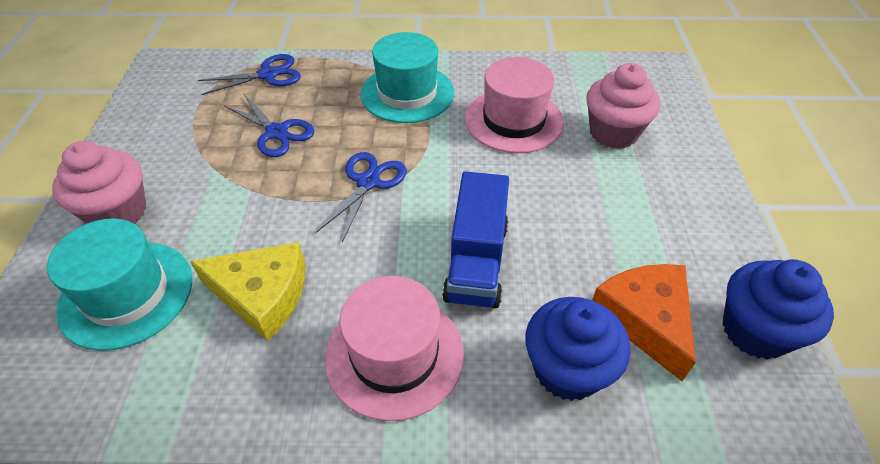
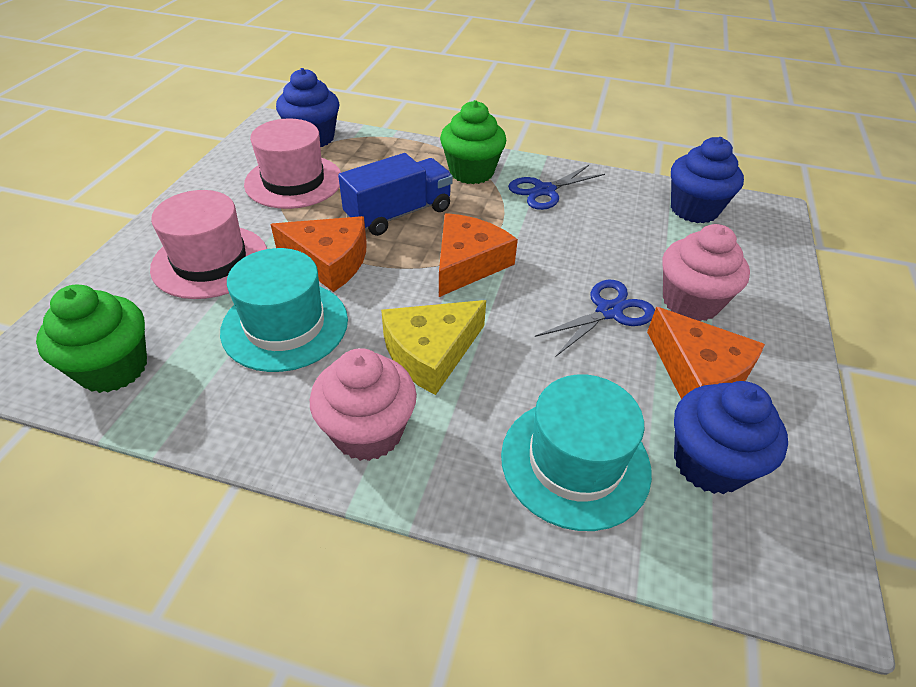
blue cupcake: 2 -> 3
blue scissors: 3 -> 2
green cupcake: 0 -> 2
orange cheese: 1 -> 3

